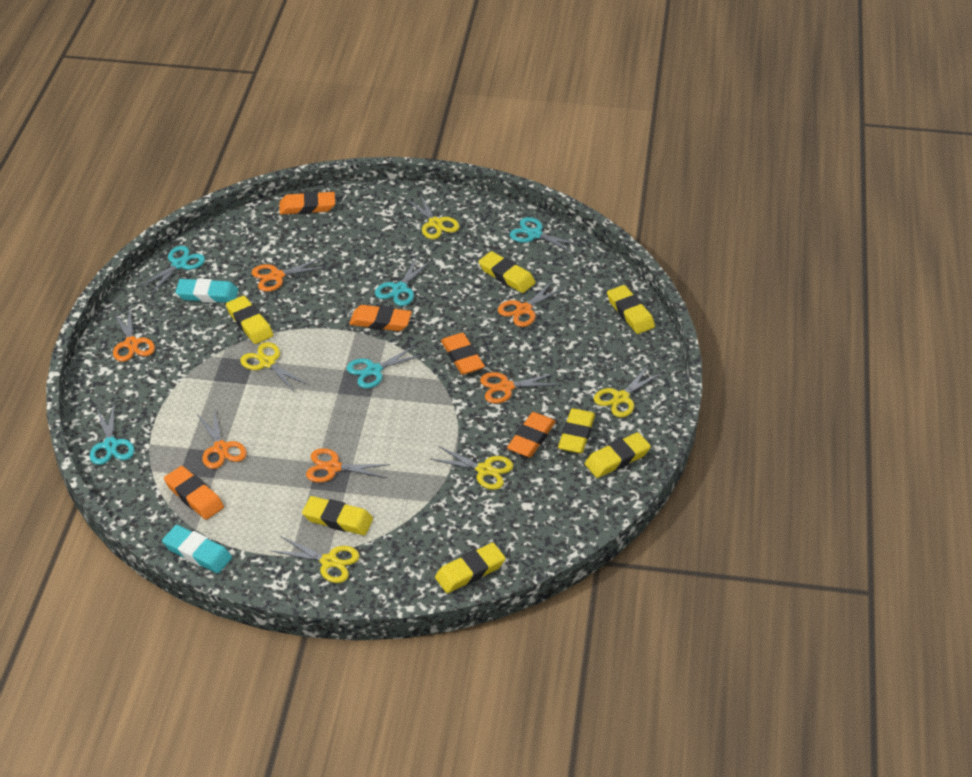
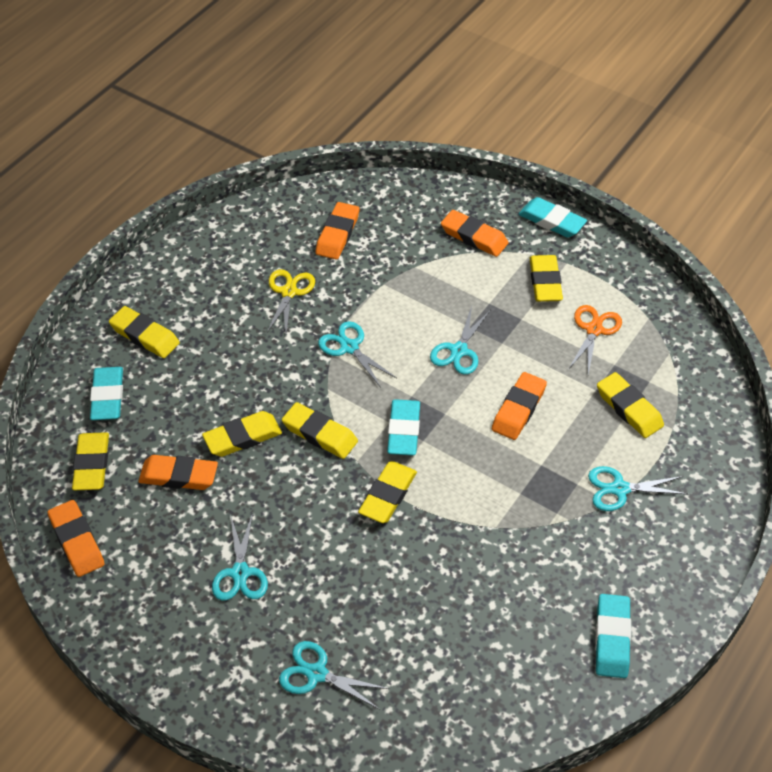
orange scissors: 6 -> 1
turquoise eraser: 2 -> 4
yellow scissors: 5 -> 1

